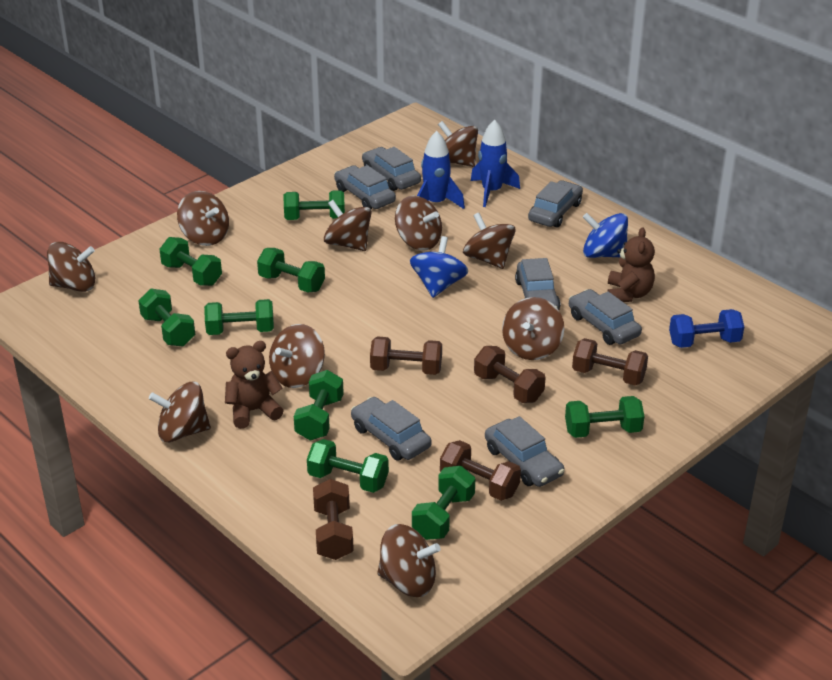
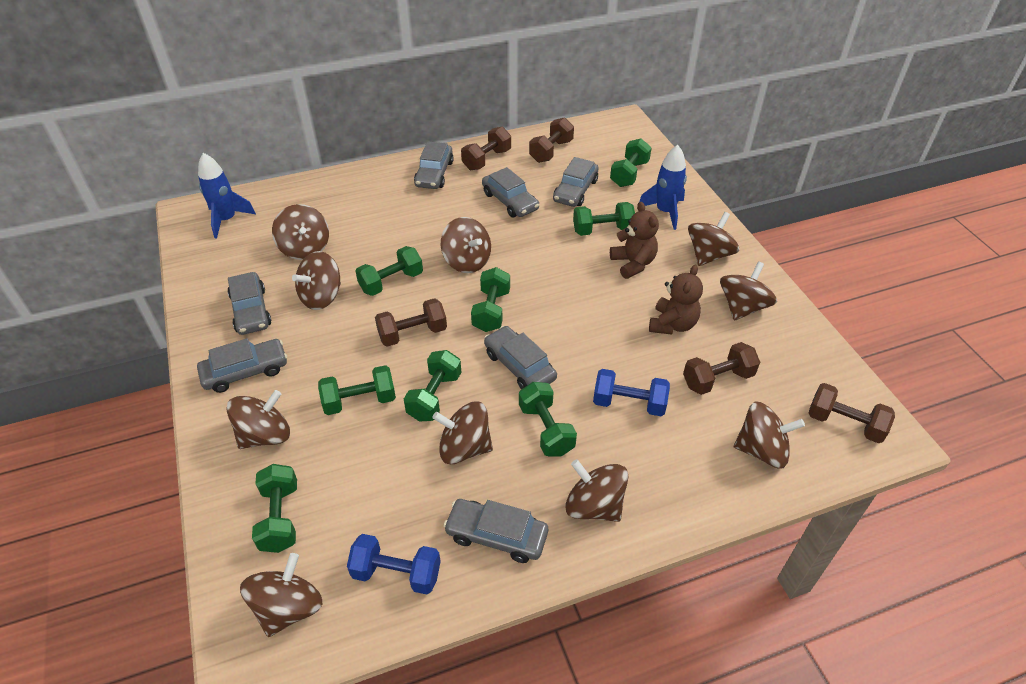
blue dumbbell: 1 -> 2
blue spinning top: 2 -> 0
green dumbbell: 9 -> 8

